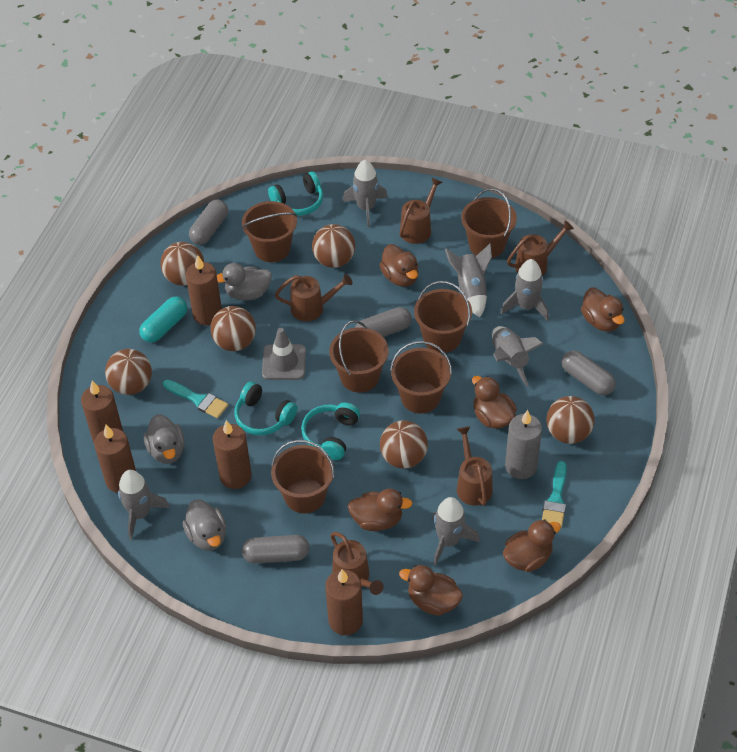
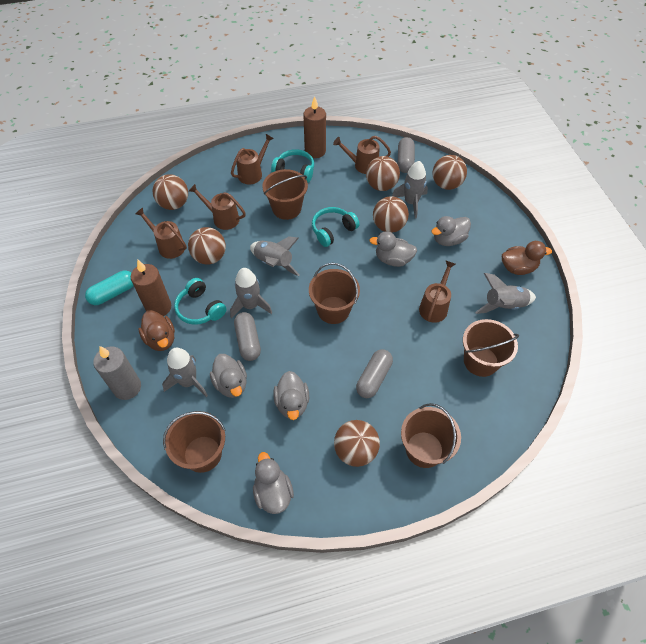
brown bucket: 6 -> 5
brown candle: 5 -> 2
brown duck: 6 -> 2
grey capsule: 4 -> 3
grey duck: 3 -> 5
grey rocket: 6 -> 5
grey traffic cone: 1 -> 0
turquoise brush: 2 -> 0

